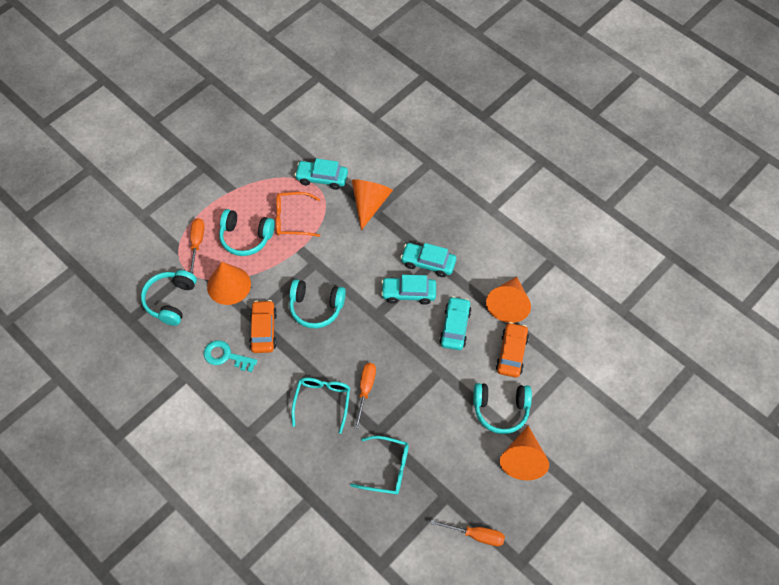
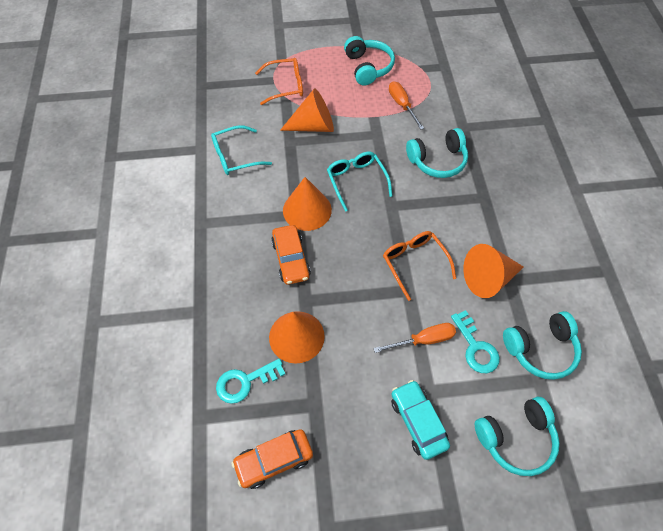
orange glasses: 1 -> 2
orange screwdriver: 3 -> 2
turquoise car: 4 -> 1
turquoise key: 1 -> 2

